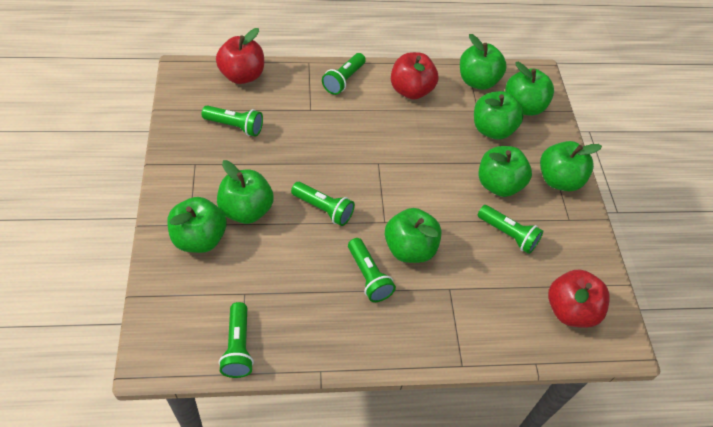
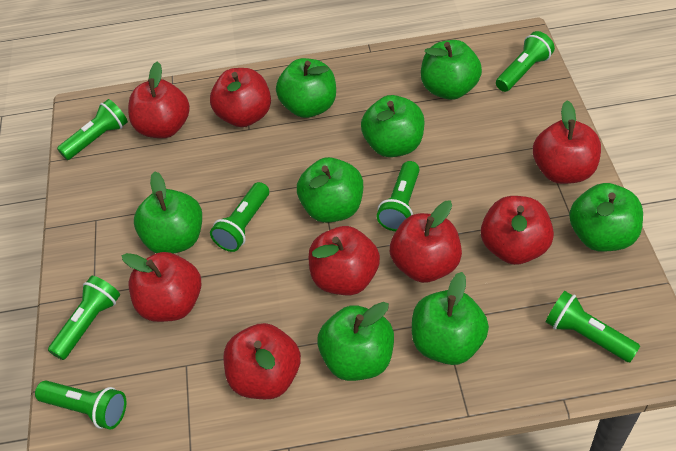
green flashlight: 6 -> 7
red apple: 3 -> 8

